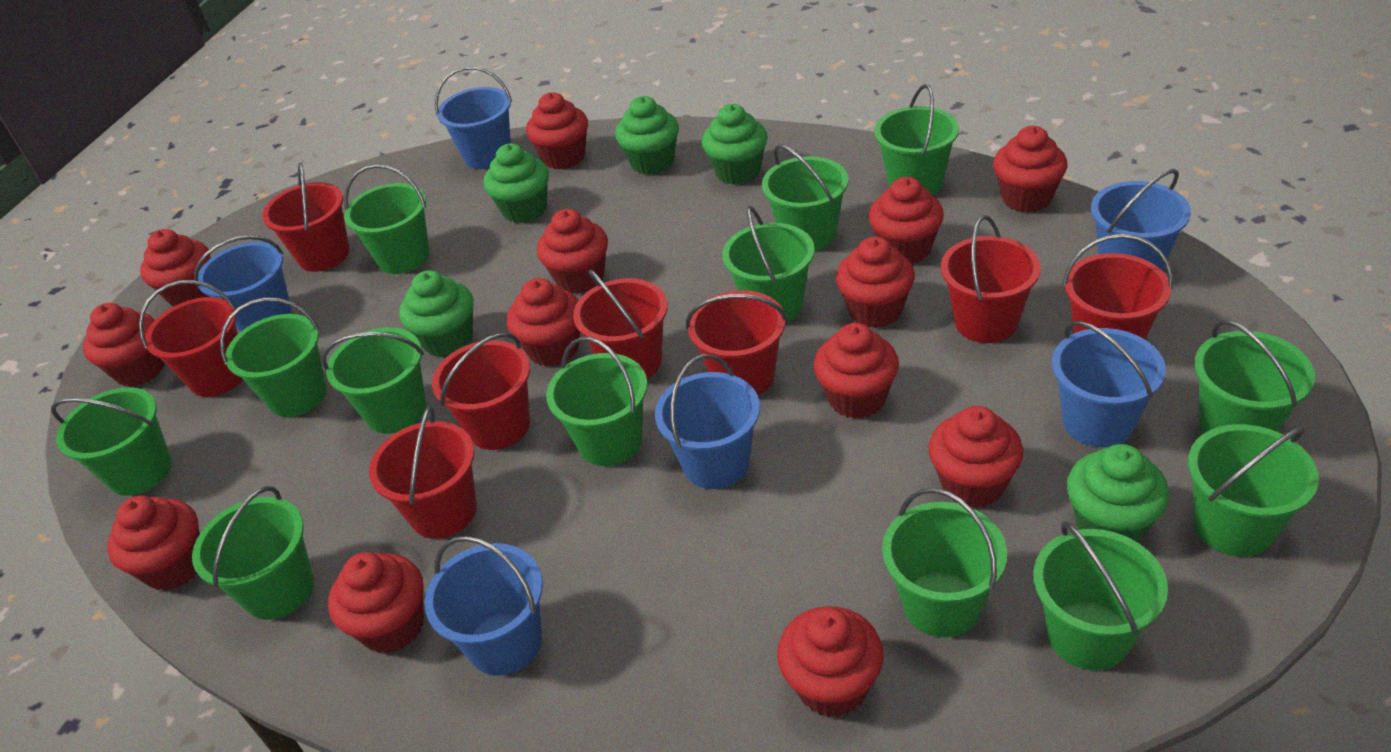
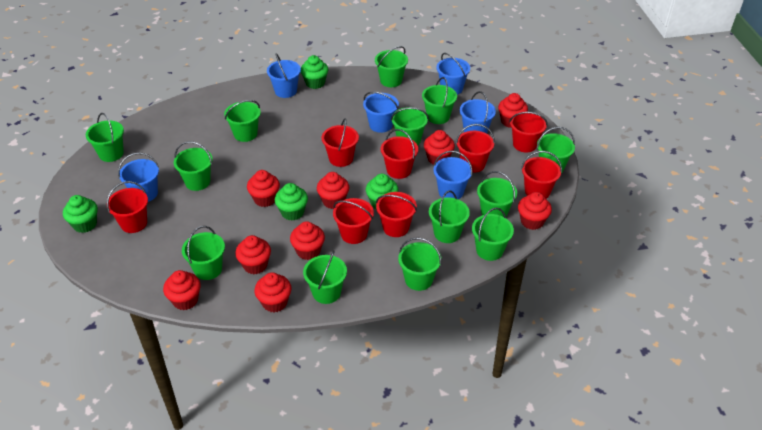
green cupcake: 5 -> 4
red cupcake: 13 -> 9

